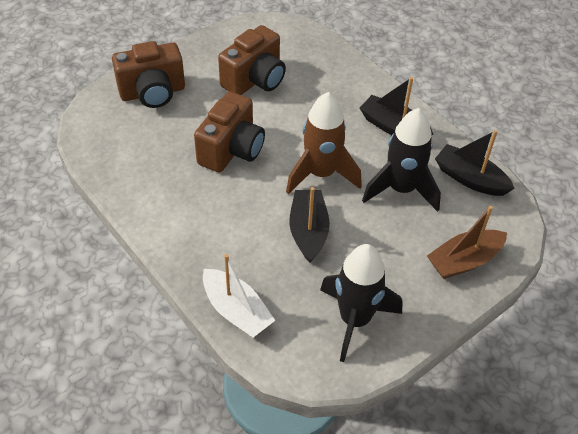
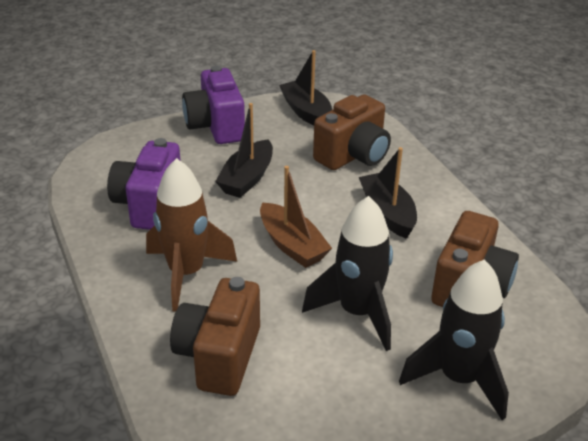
purple camera: 0 -> 2
white boat: 1 -> 0

